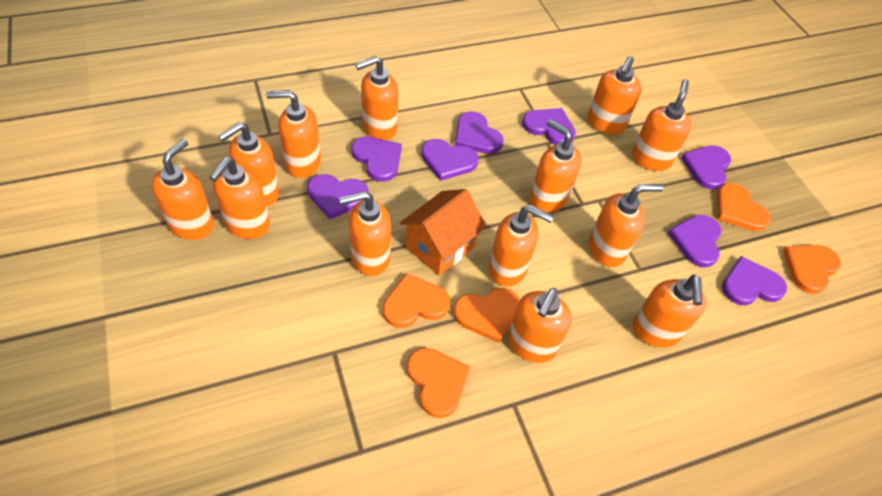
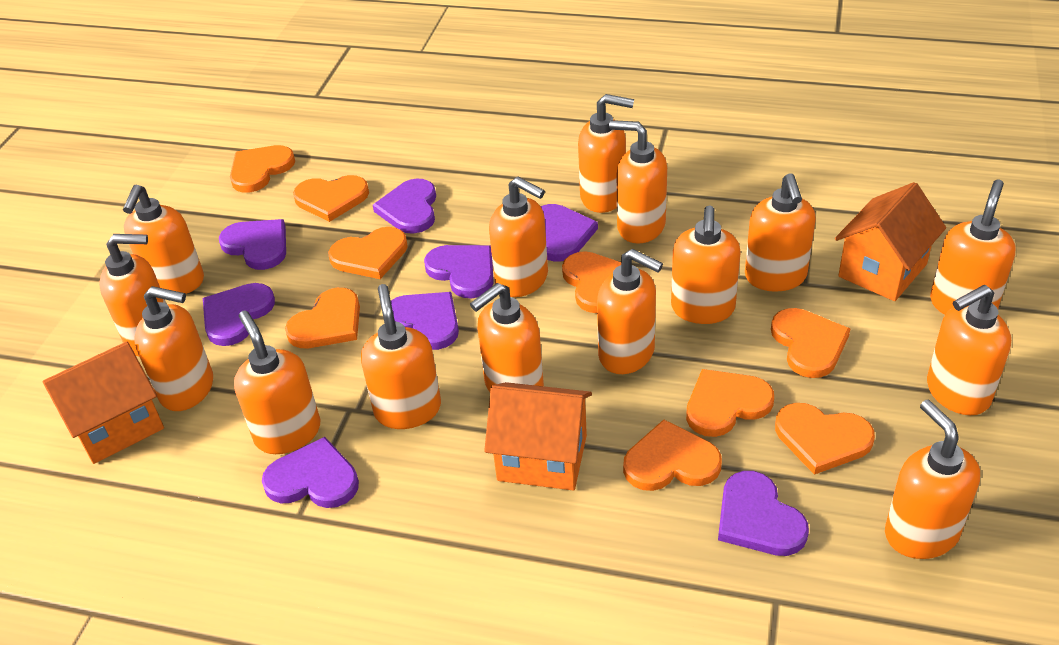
orange heart: 5 -> 9
orange house: 1 -> 3
orange soap dispenser: 13 -> 15

